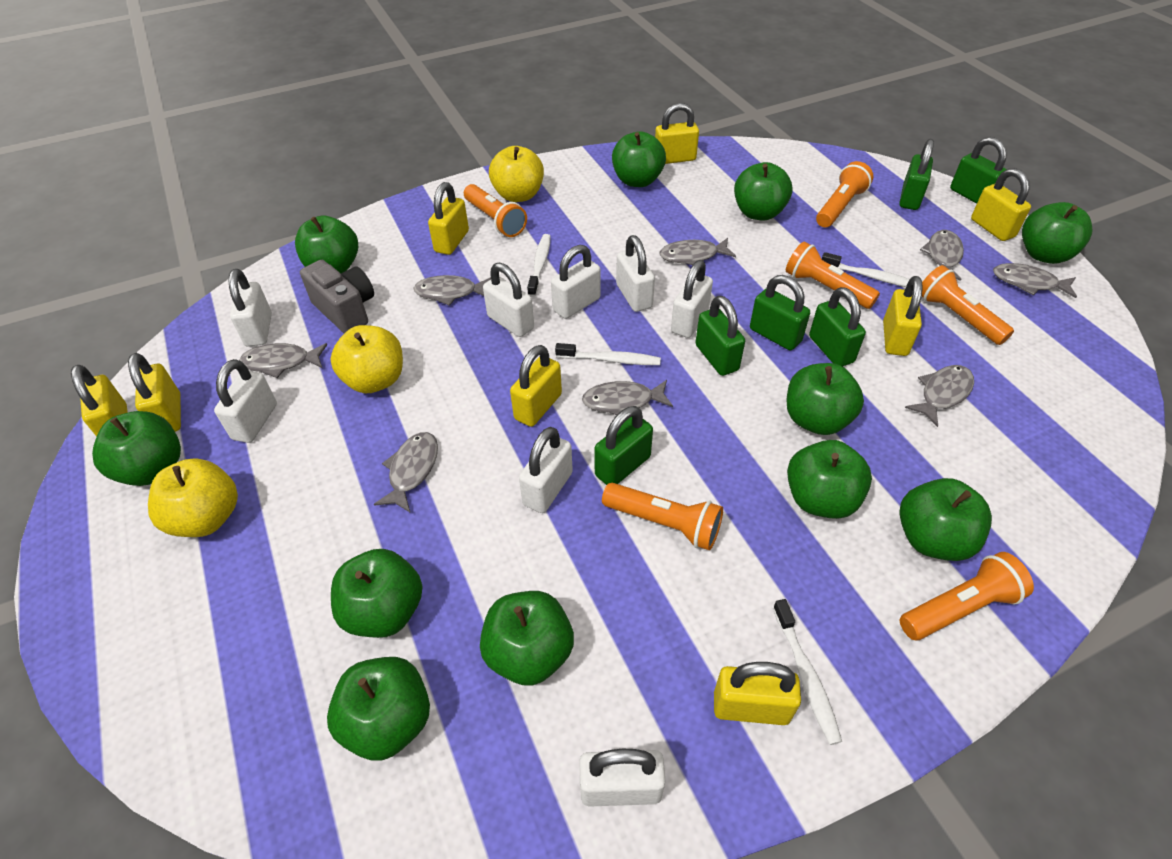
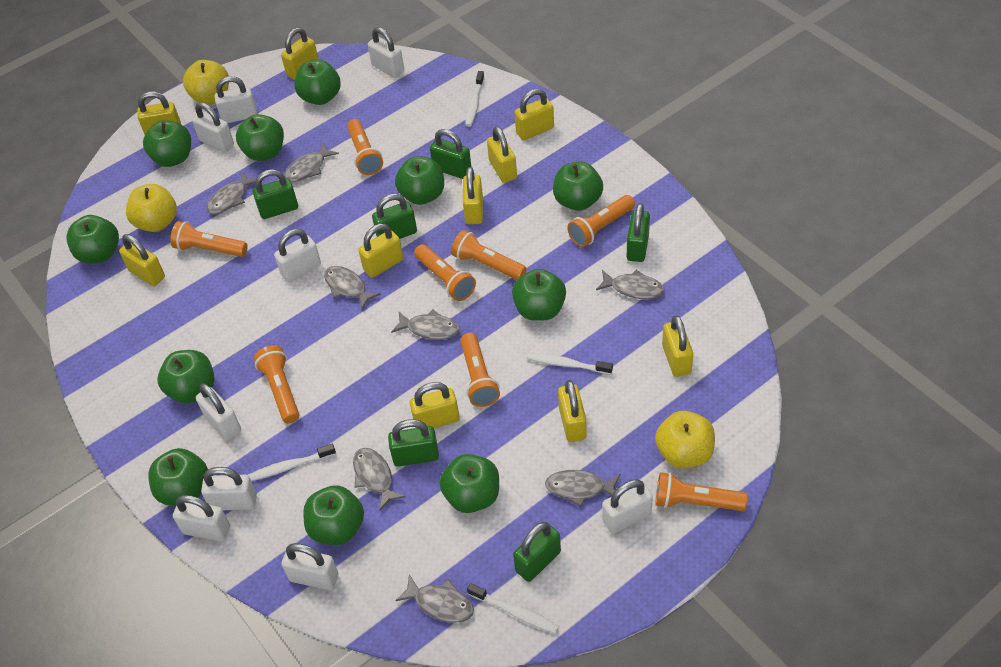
grey camera: 1 -> 0
orange flashlight: 6 -> 8
white padlock: 8 -> 9
yellow padlock: 8 -> 10

